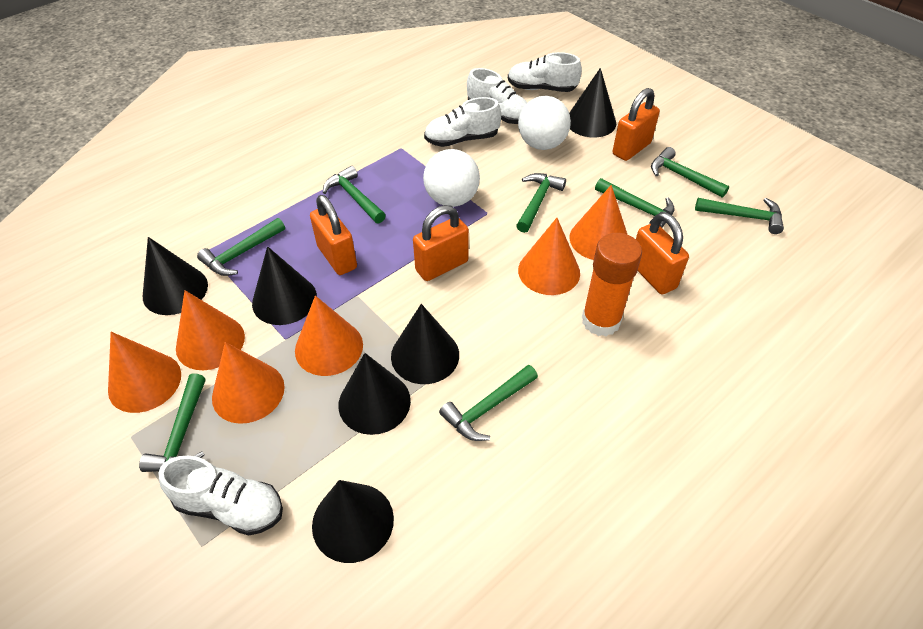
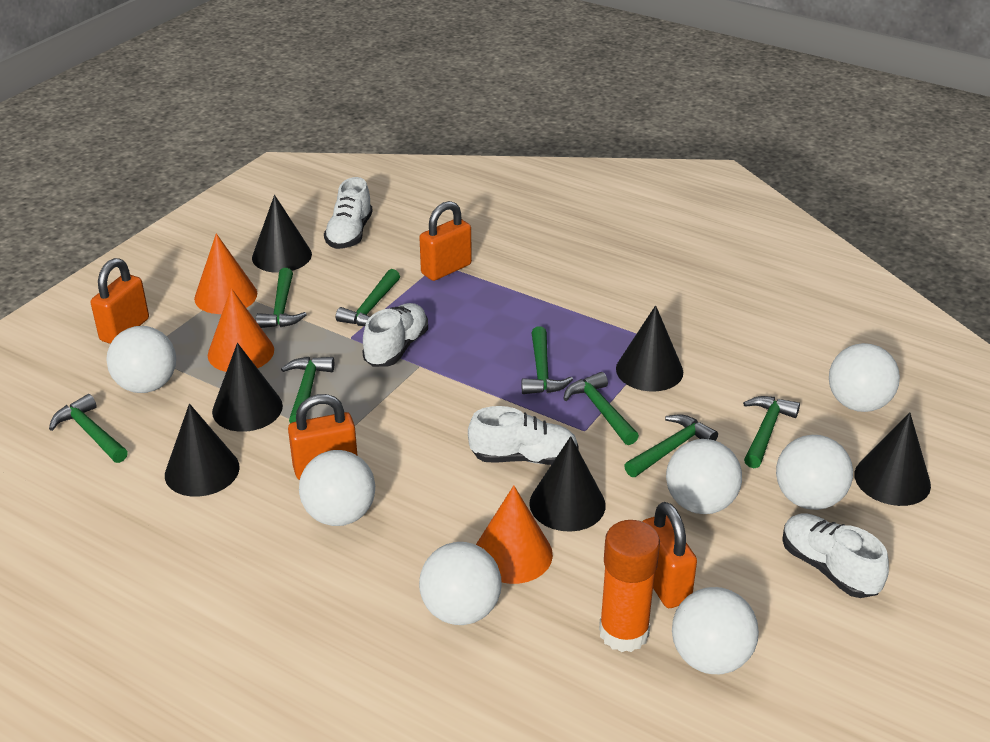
orange cone: 6 -> 3
white ball: 2 -> 7

